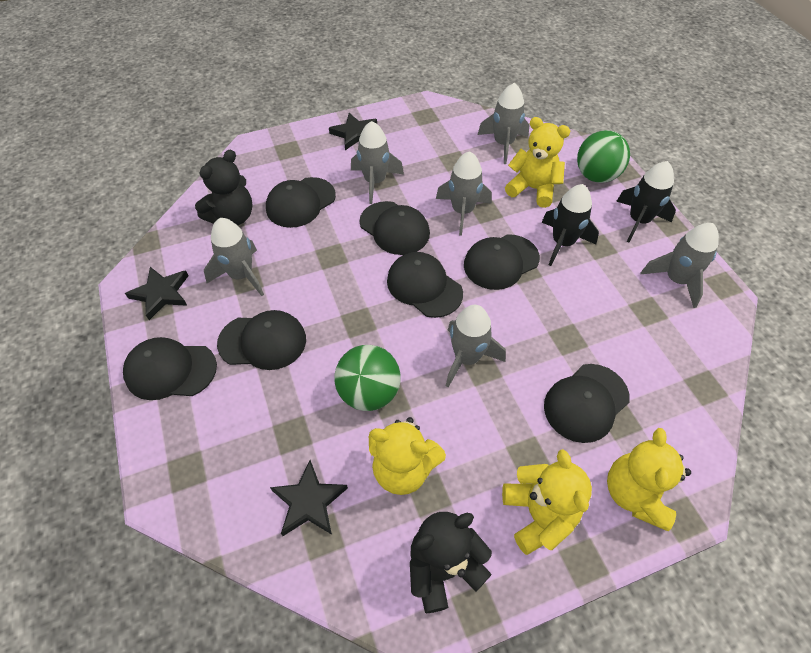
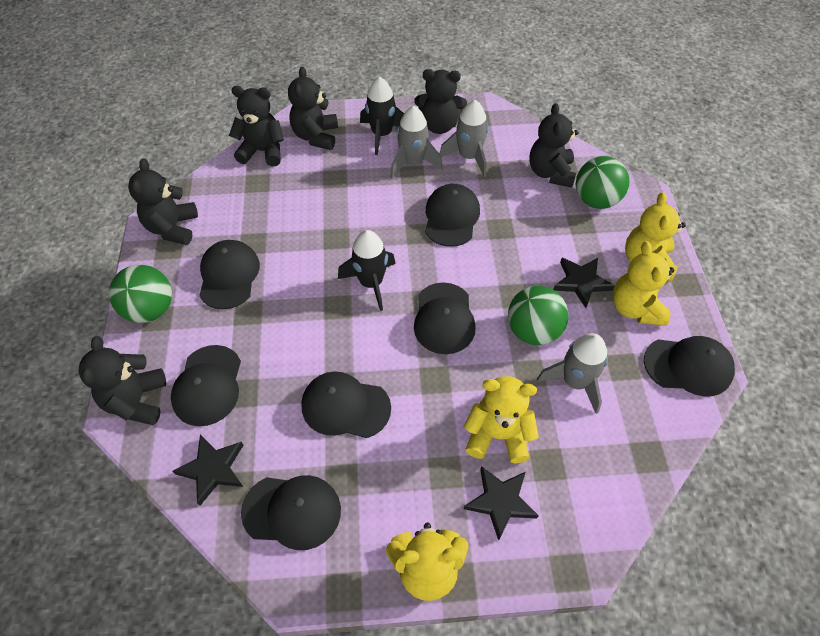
black teddy bear: 2 -> 6
green ball: 2 -> 3
grey rocket: 6 -> 3

